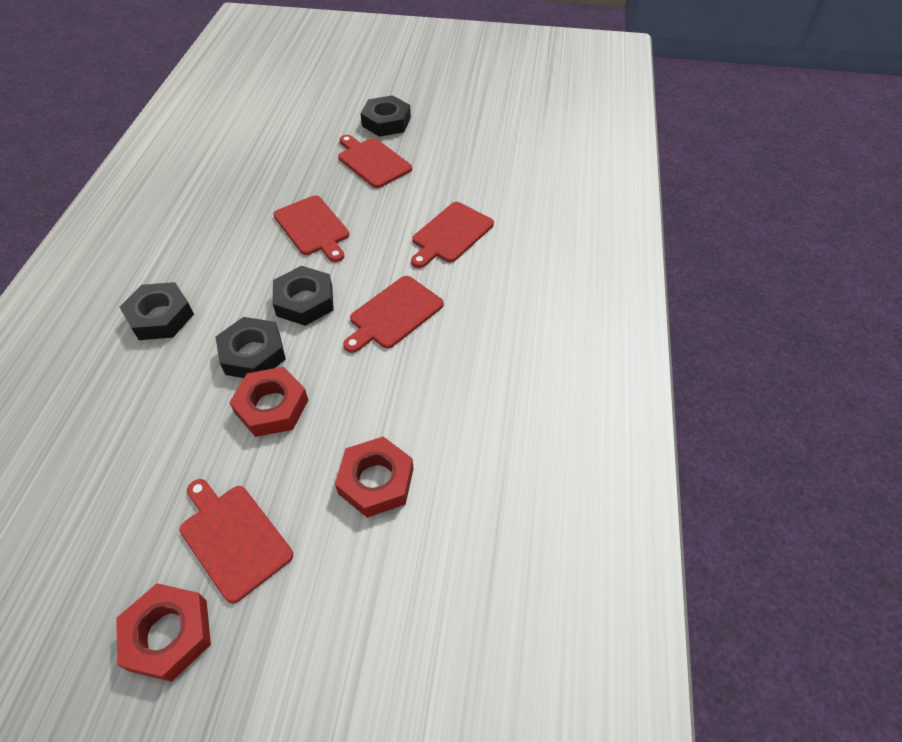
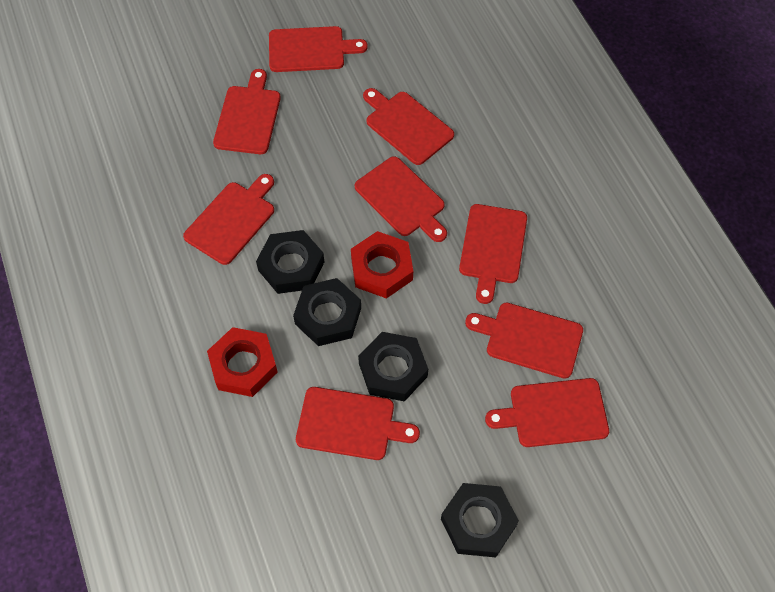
red cutting board: 5 -> 9
red nut: 3 -> 2

